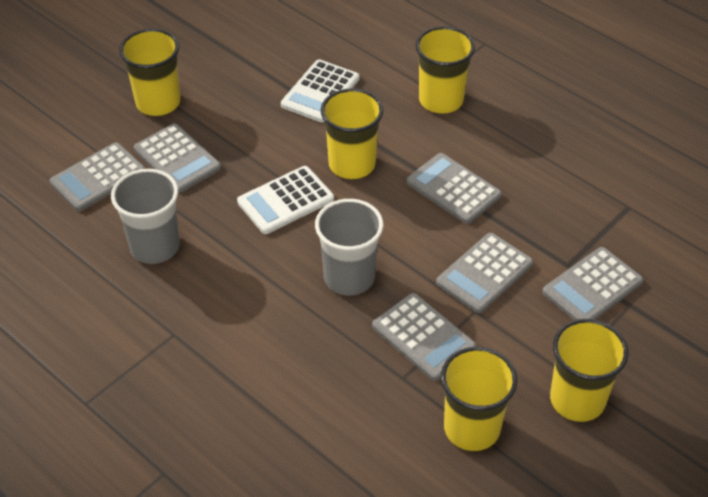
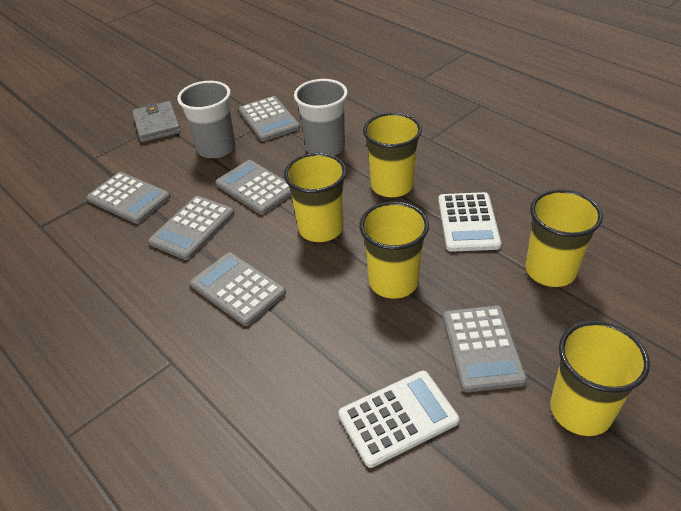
grey wallet: 0 -> 1

